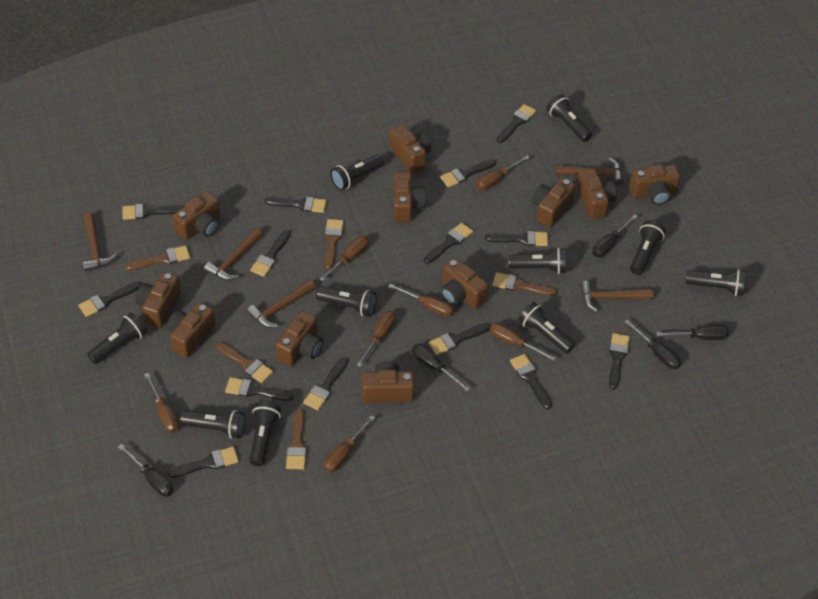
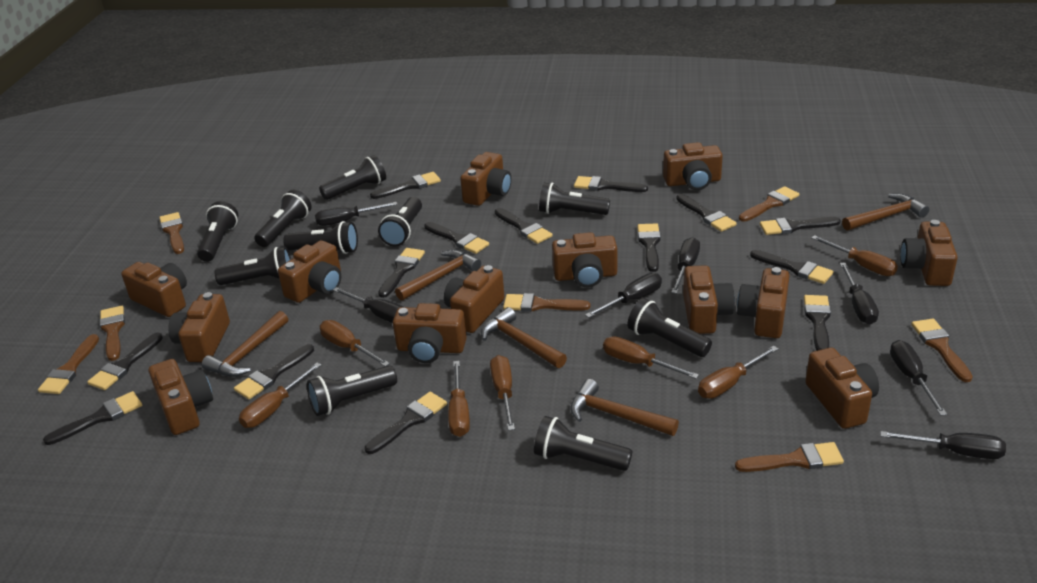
black screwdriver: 5 -> 7
brown brush: 5 -> 7
brown camera: 11 -> 13

